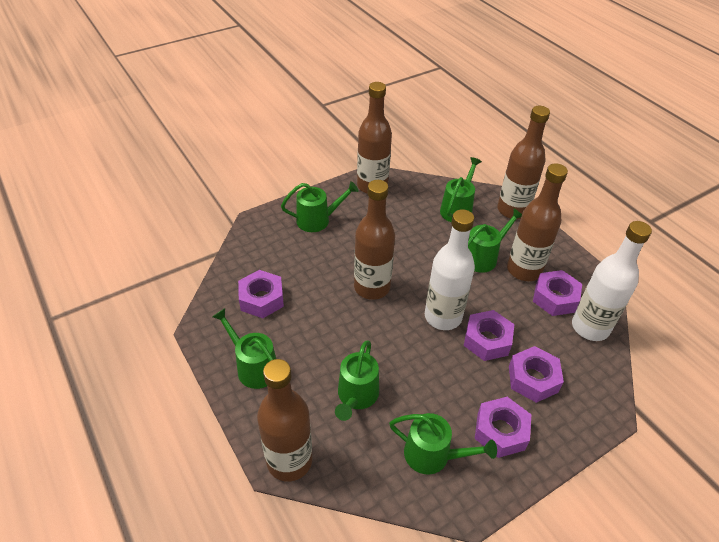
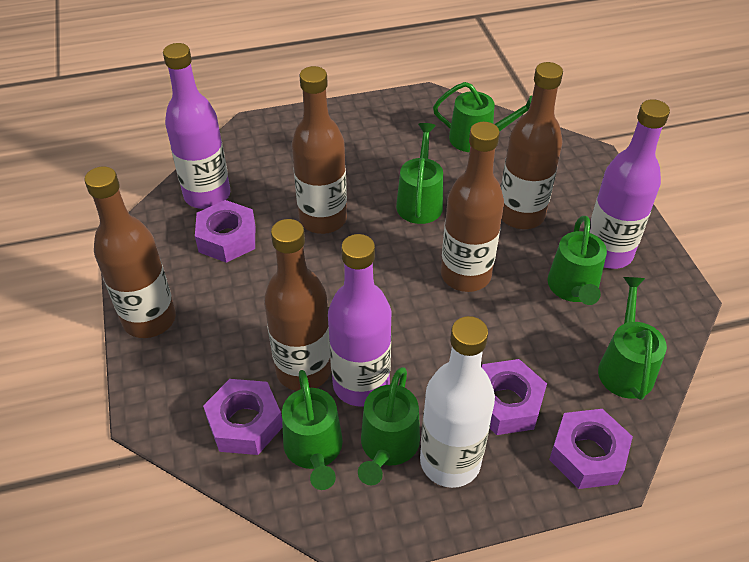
purple bottle: 0 -> 3
purple nut: 5 -> 4
white bottle: 2 -> 1

